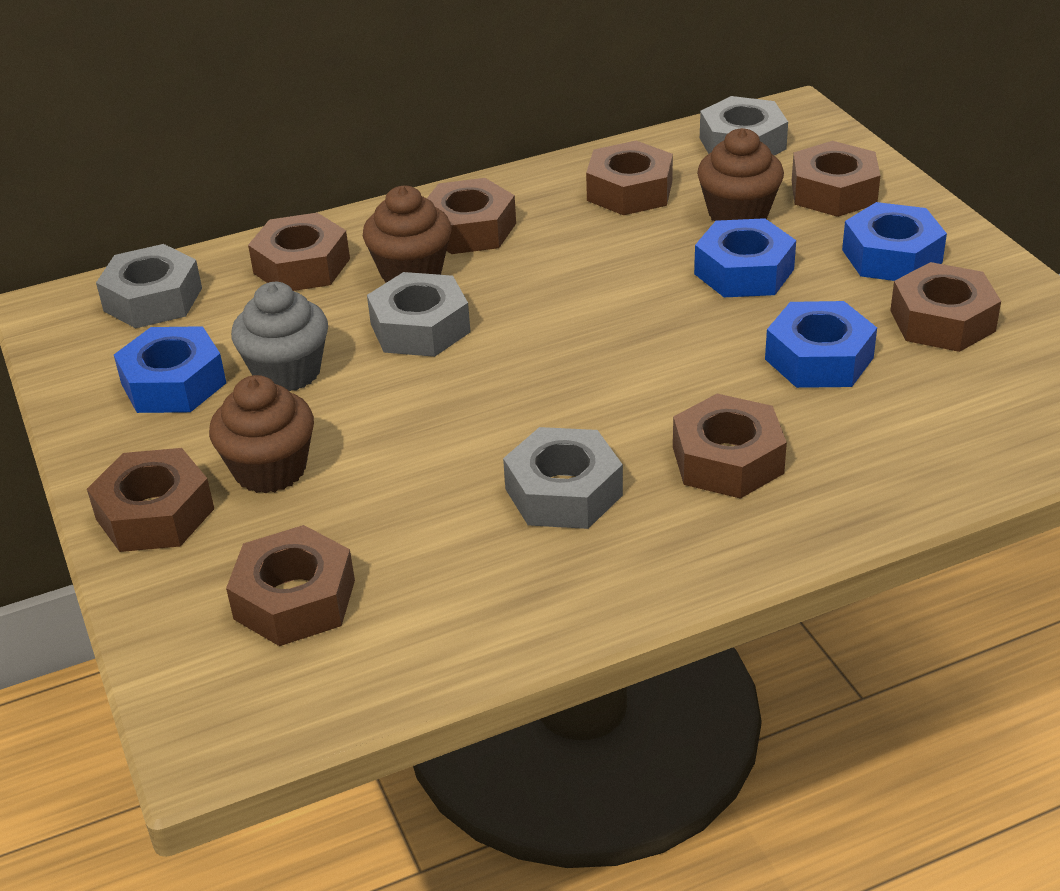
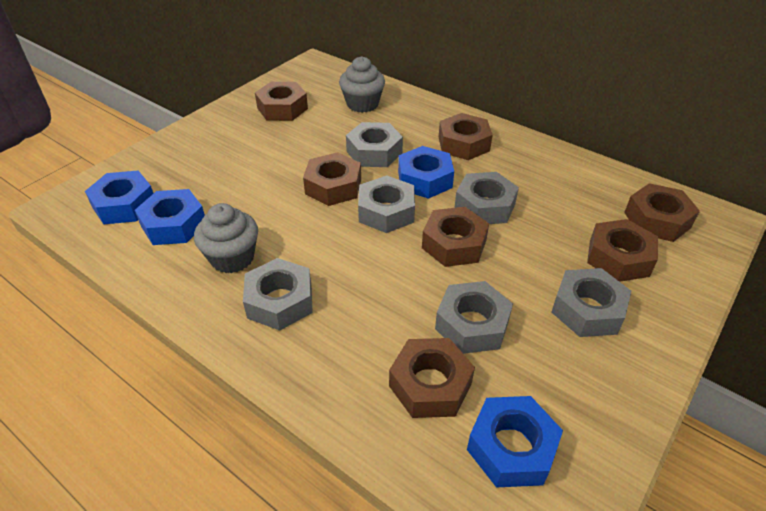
brown cupcake: 3 -> 0
brown nut: 8 -> 7
grey cupcake: 1 -> 2
grey nut: 4 -> 6

